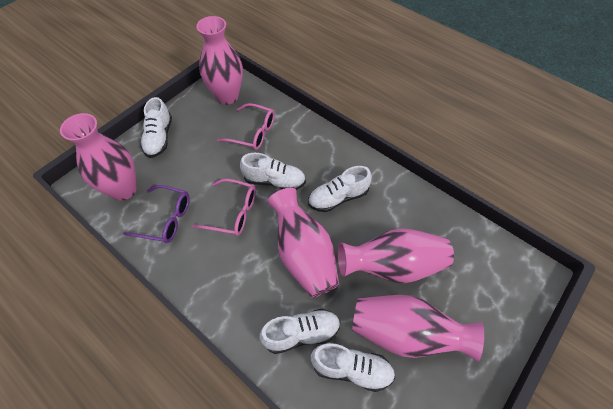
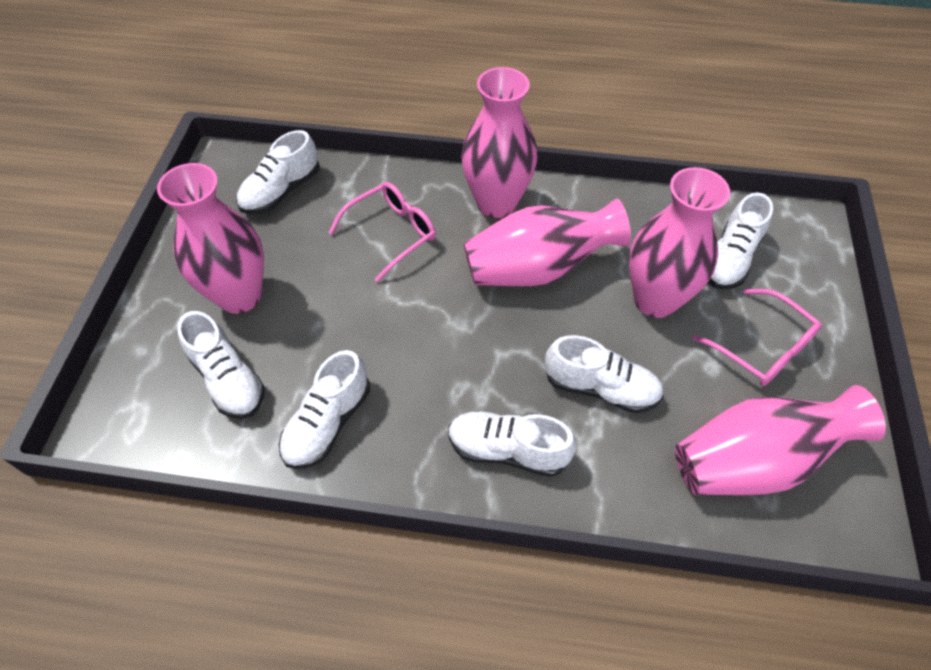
purple glasses: 1 -> 0
white shoe: 5 -> 6

